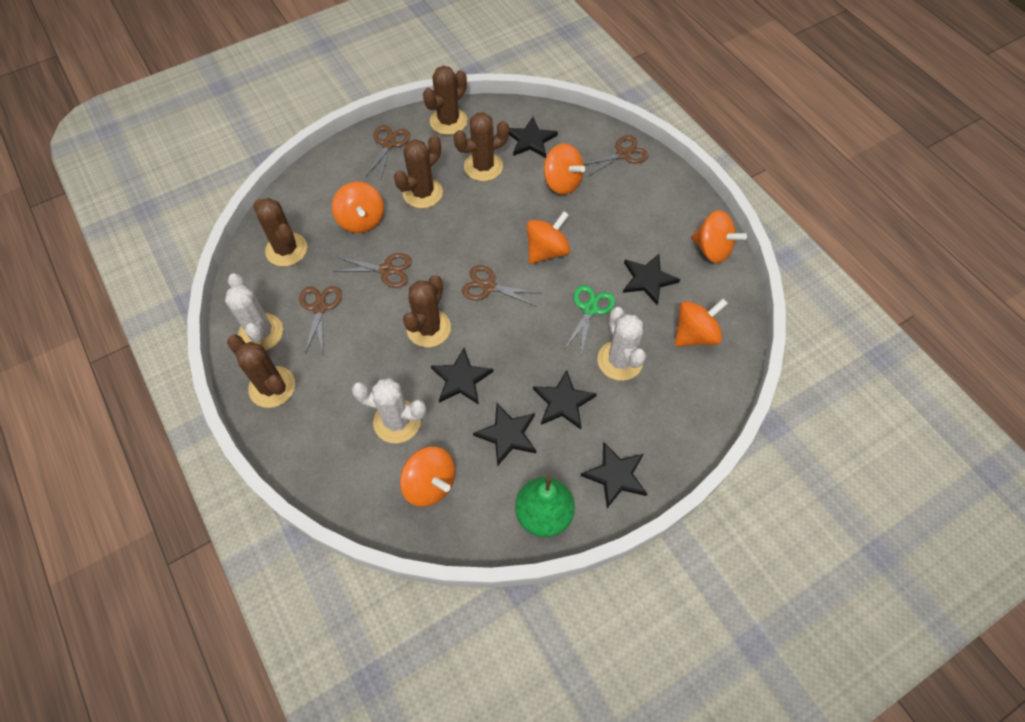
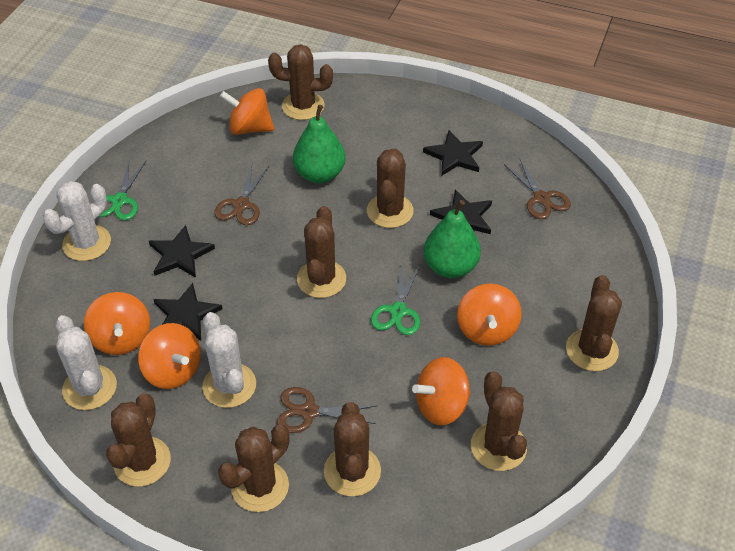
black star: 6 -> 4
brown cactus: 6 -> 8
brown scissors: 5 -> 3
green pear: 1 -> 2
green scissors: 1 -> 2
orange spinning top: 6 -> 5

